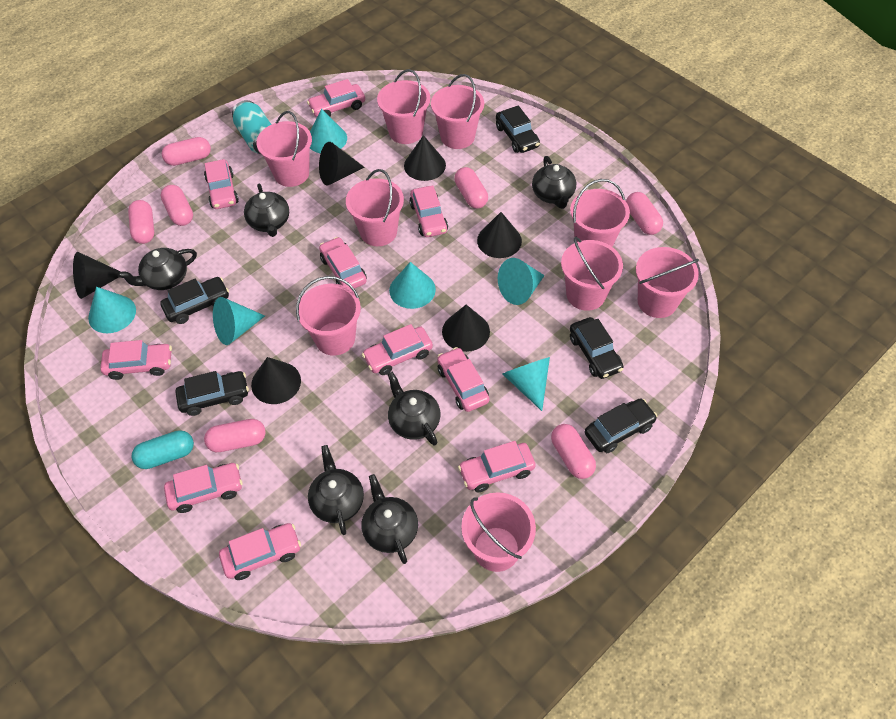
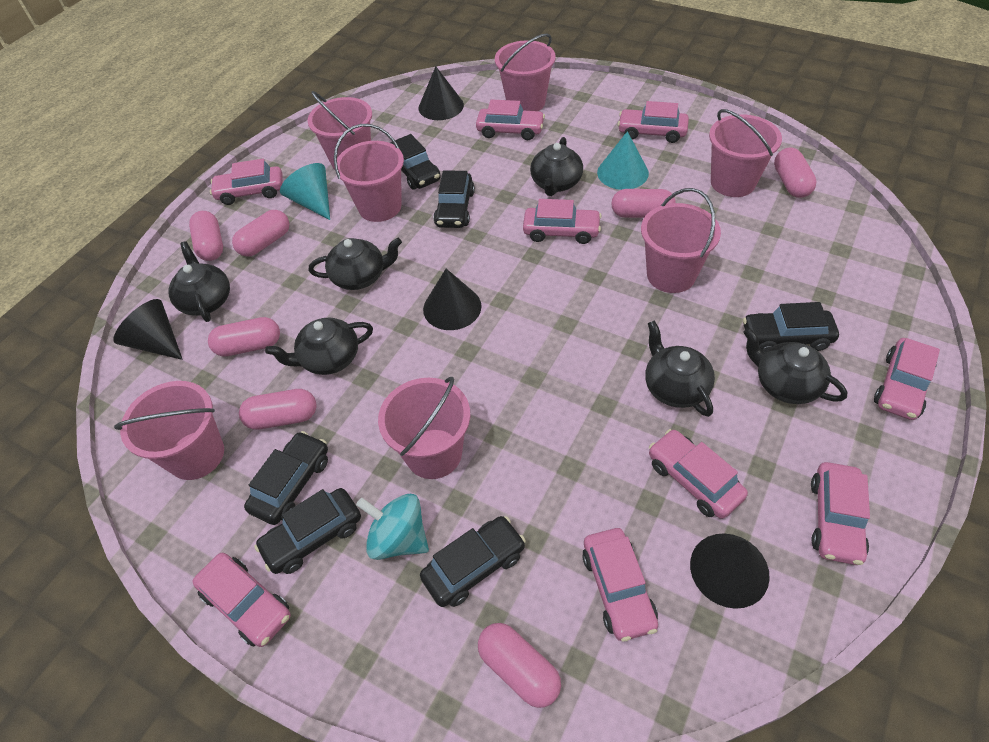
black car: 5 -> 6
black cone: 6 -> 4
pink bucket: 9 -> 7
pink car: 10 -> 9
turquoise can: 1 -> 0
turquoise capsule: 1 -> 0
turquoise cone: 6 -> 2
turquoise spinning top: 0 -> 1

